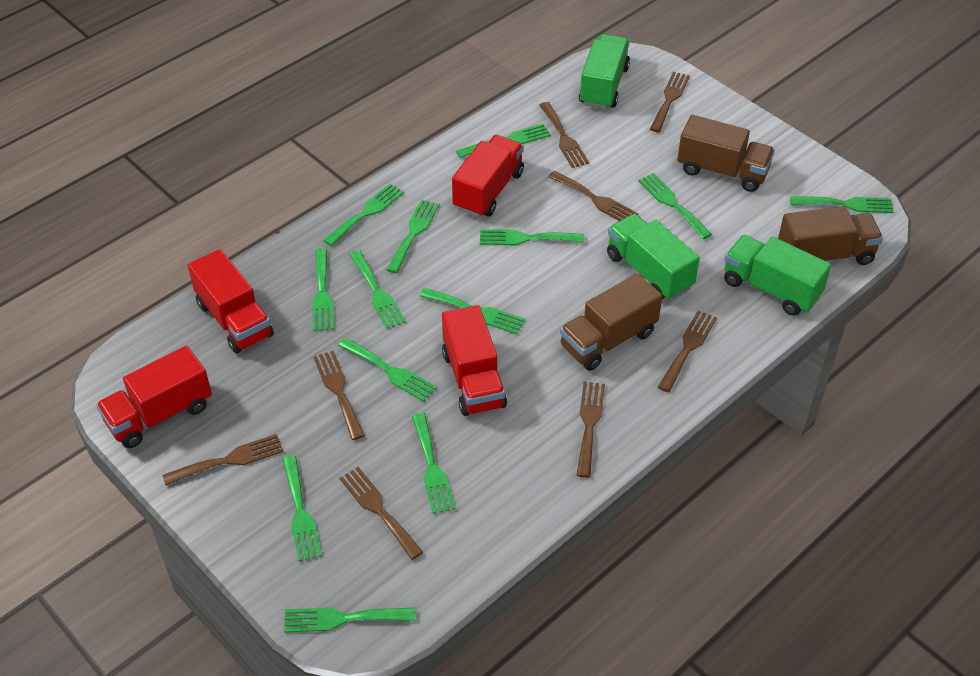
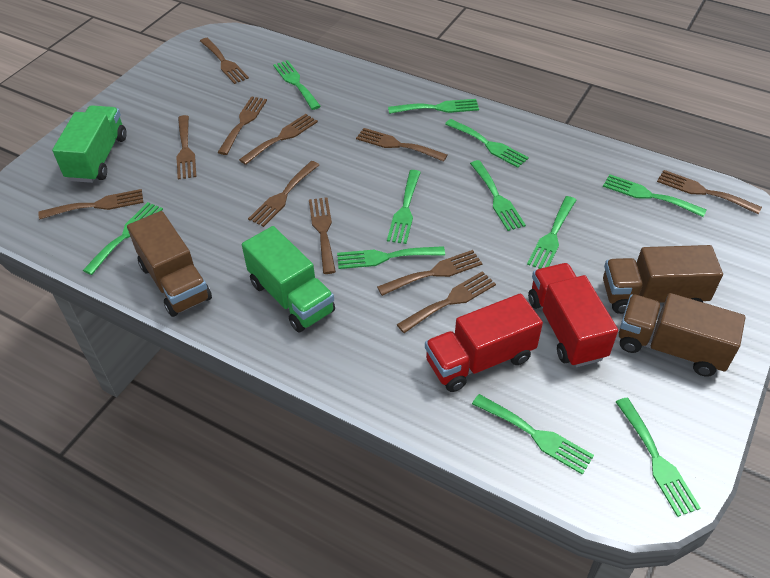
brown fork: 8 -> 11
green fork: 13 -> 11
green truck: 3 -> 2
red truck: 4 -> 2

